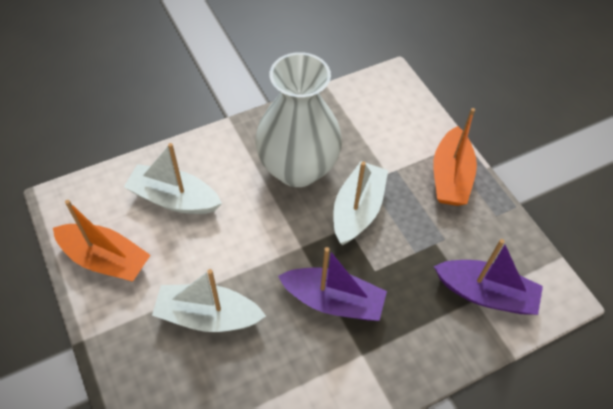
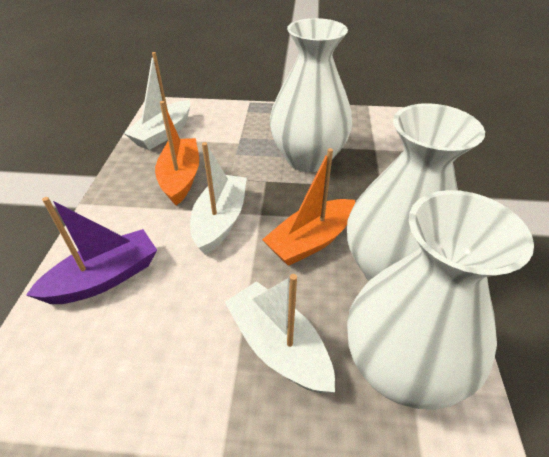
purple boat: 2 -> 1
white vase: 1 -> 3

